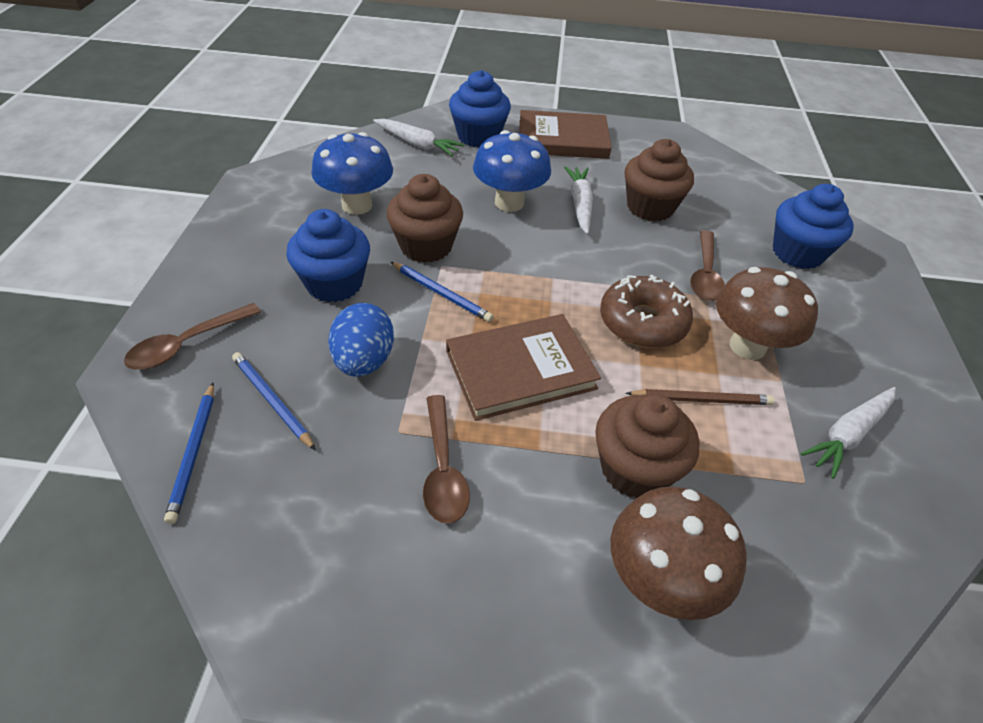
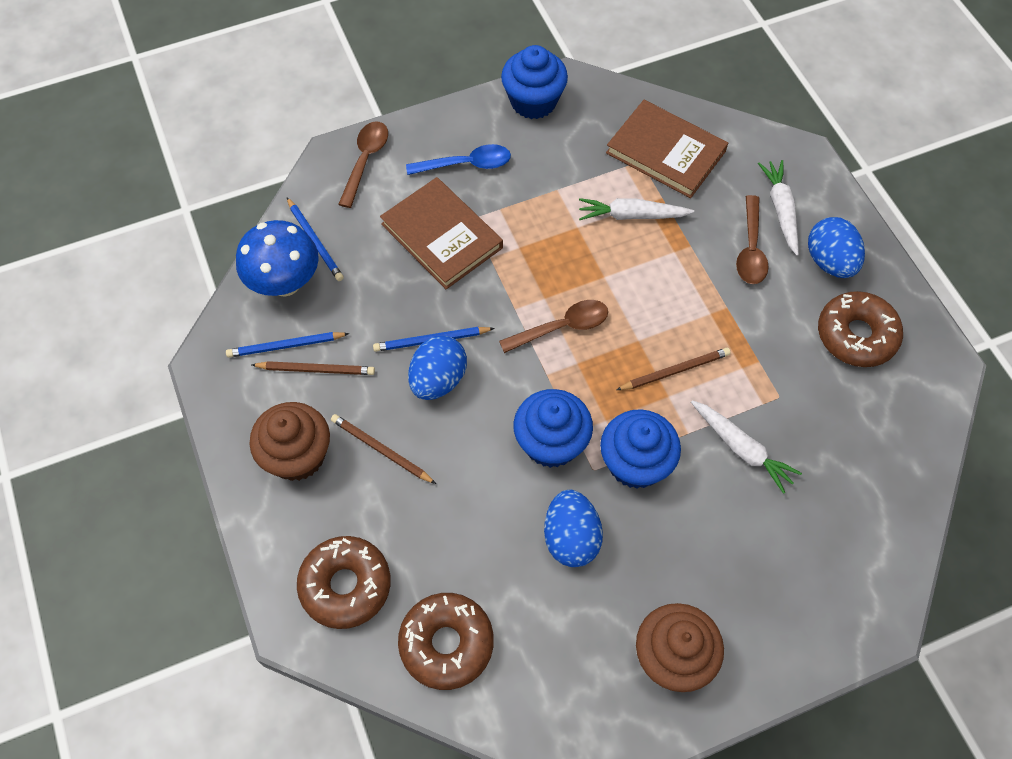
blue egg: 1 -> 3
blue mushroom: 2 -> 1
blue spoon: 0 -> 1
brown cupcake: 3 -> 2
brown donut: 1 -> 3
brown mushroom: 2 -> 0
brown pencil: 1 -> 3

